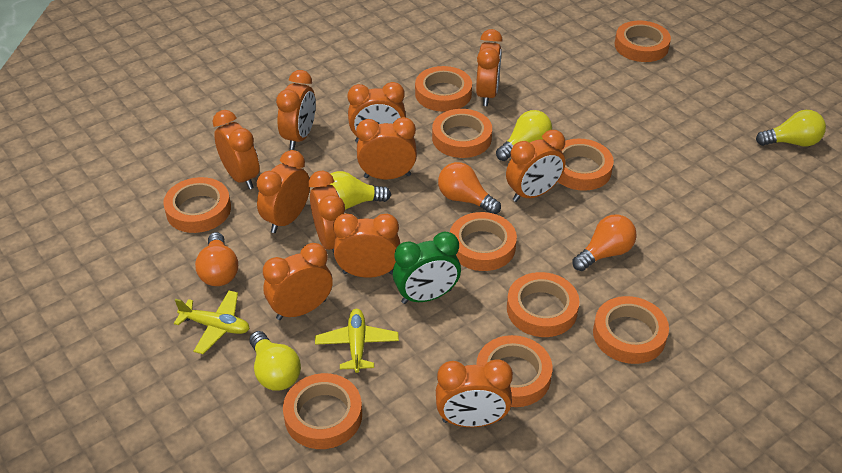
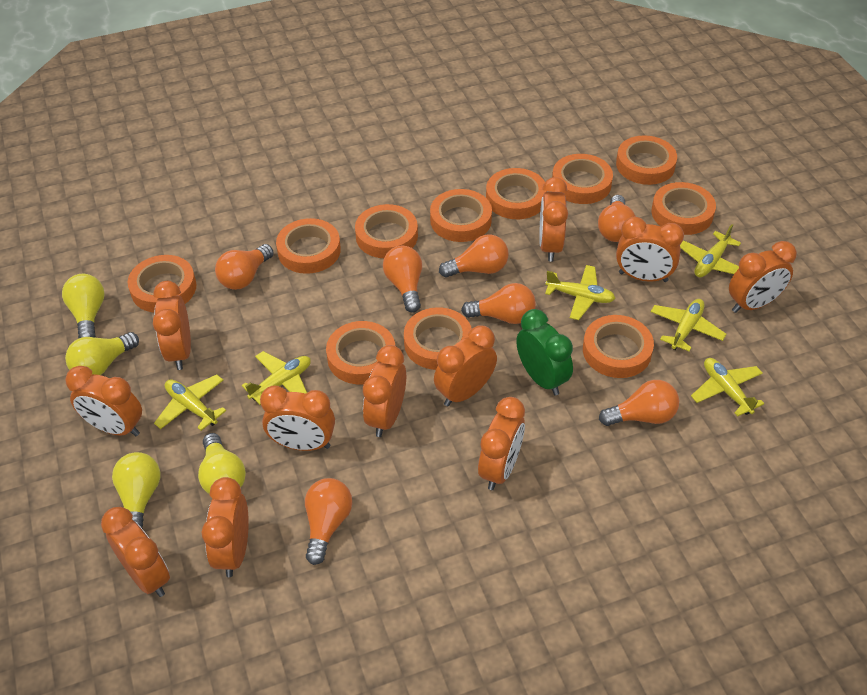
orange light bulb: 3 -> 7
orange tape: 10 -> 11
yellow plane: 2 -> 6

